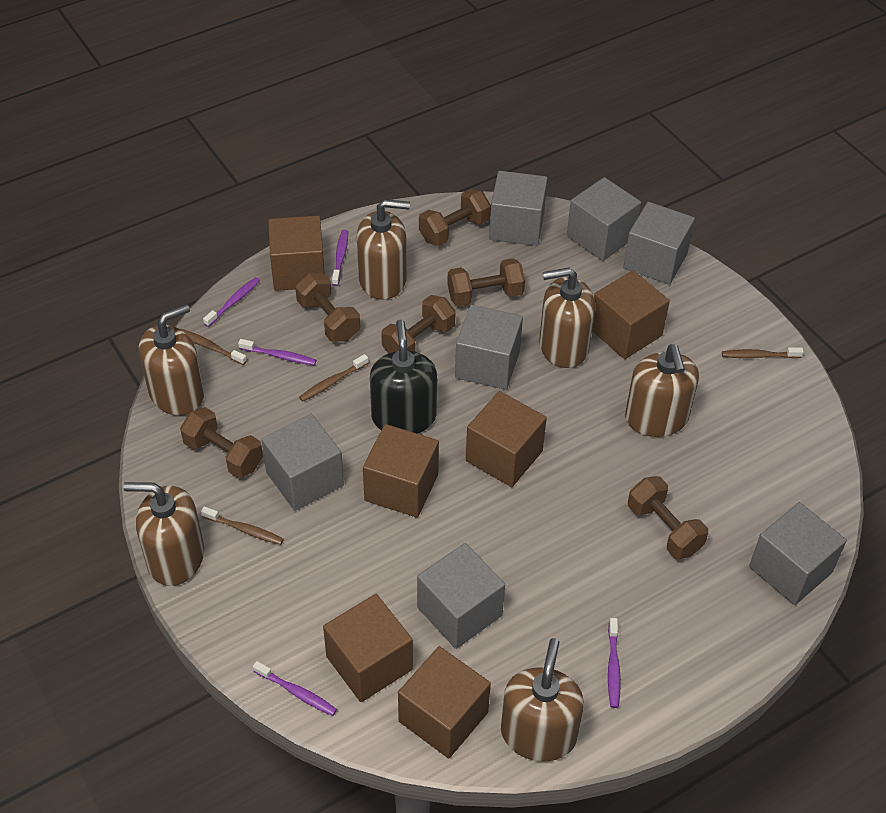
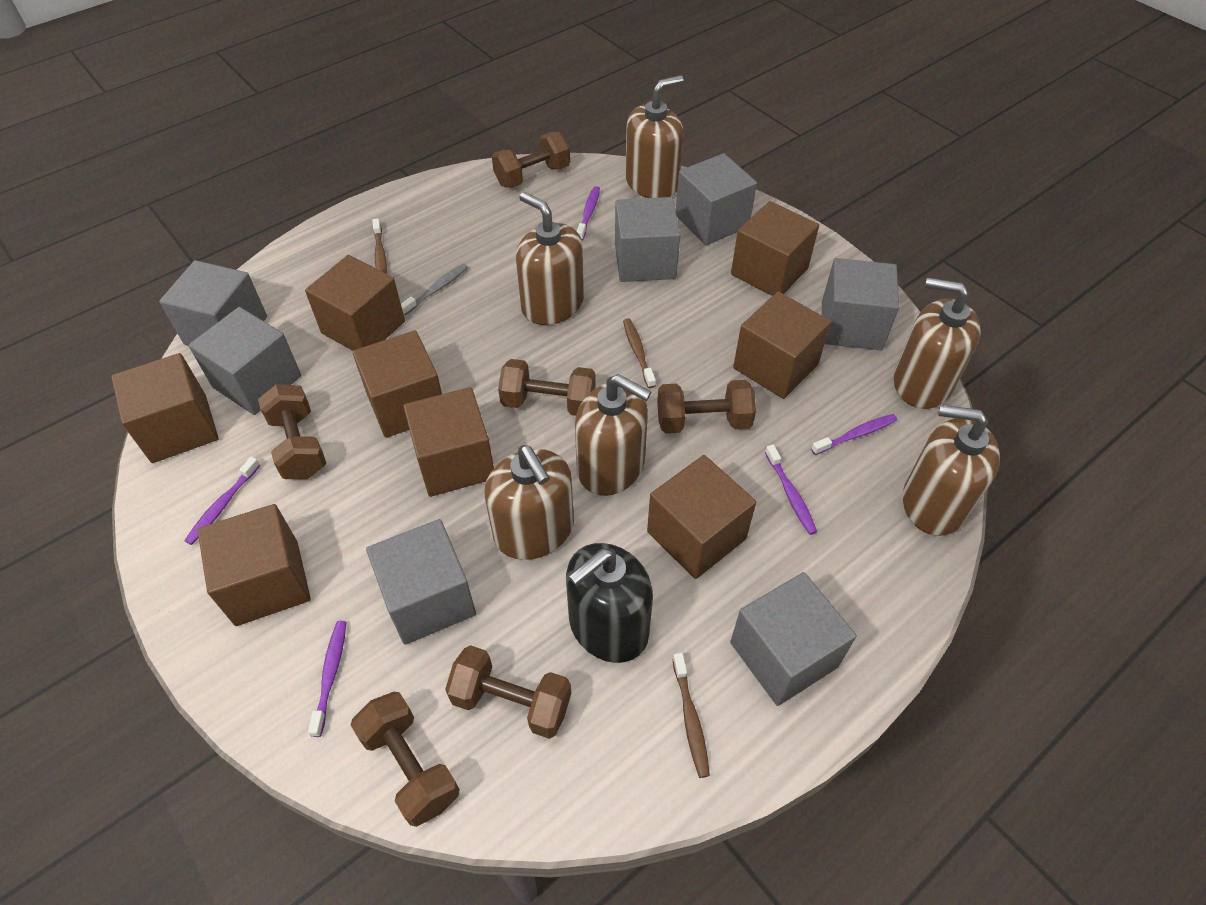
brown cube: 6 -> 8
brown toothbrush: 4 -> 3
grey toothbrush: 0 -> 1

